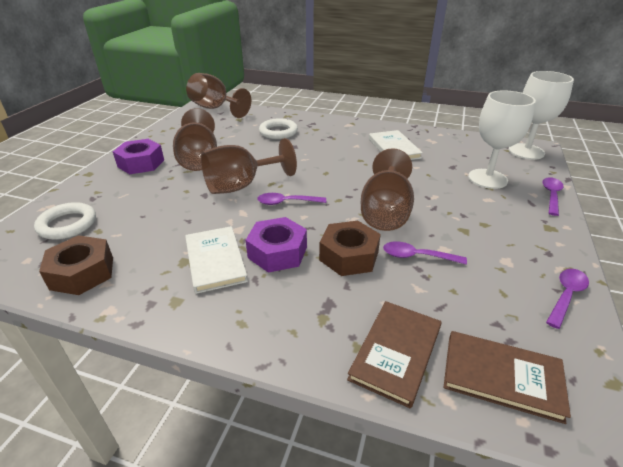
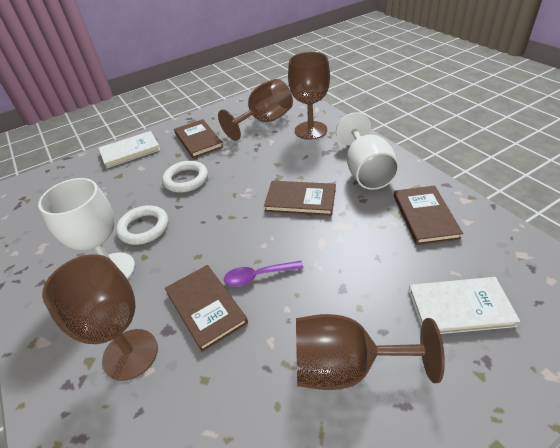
brown book: 2 -> 4
brown nut: 2 -> 0
purple nut: 2 -> 0
purple spoon: 4 -> 1

